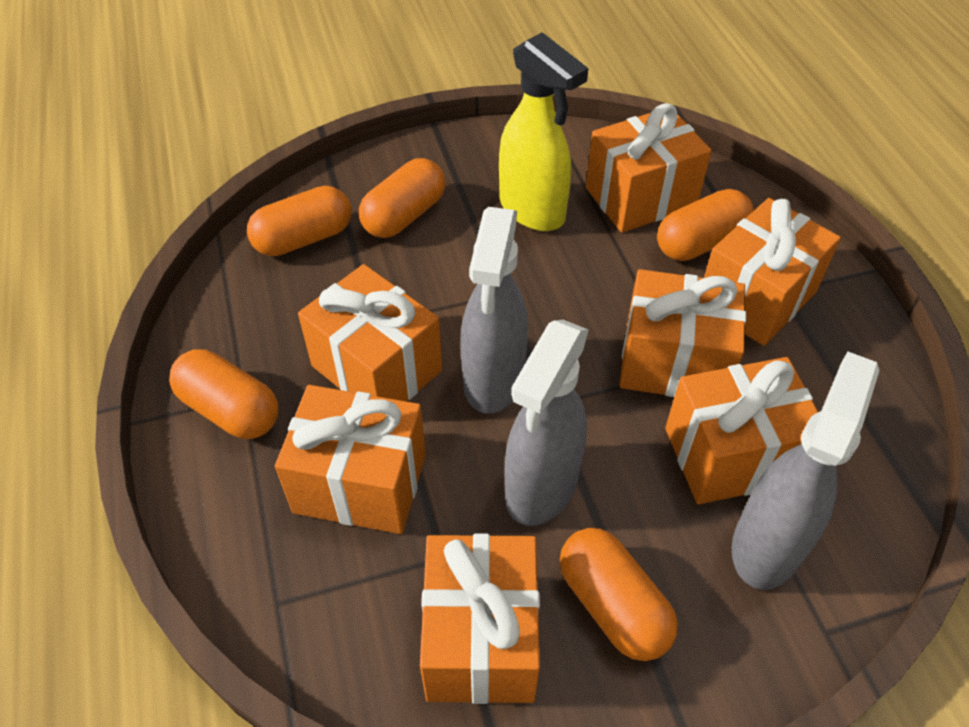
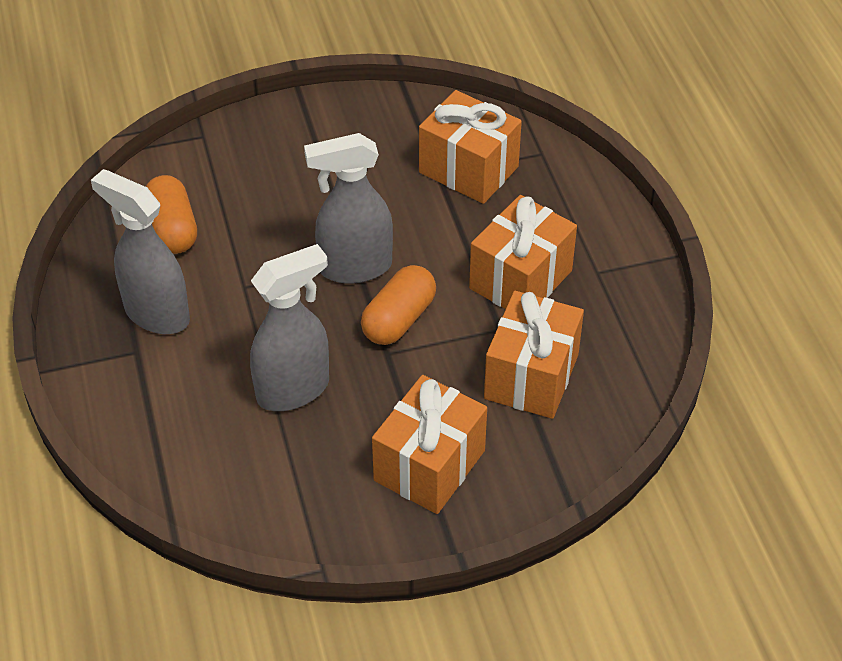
orange capsule: 5 -> 2
orange gift: 7 -> 4
yellow spray bottle: 1 -> 0

